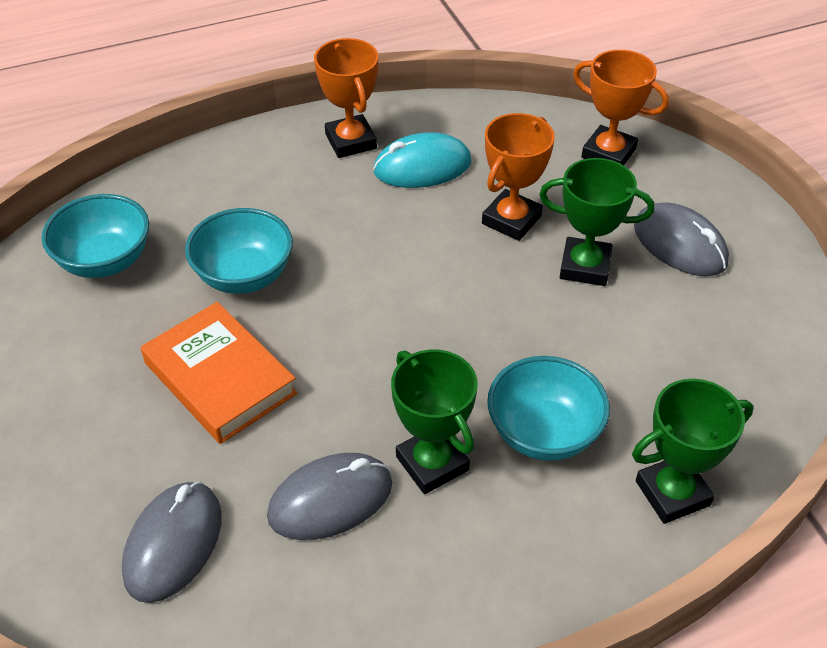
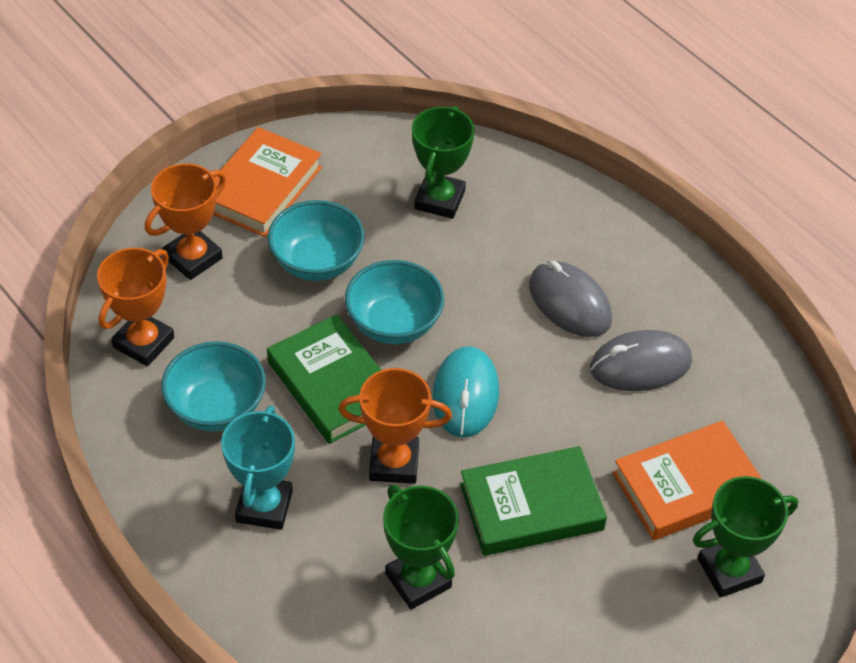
green book: 0 -> 2
grey mouse: 3 -> 2
orange book: 1 -> 2
turquoise trophy: 0 -> 1

